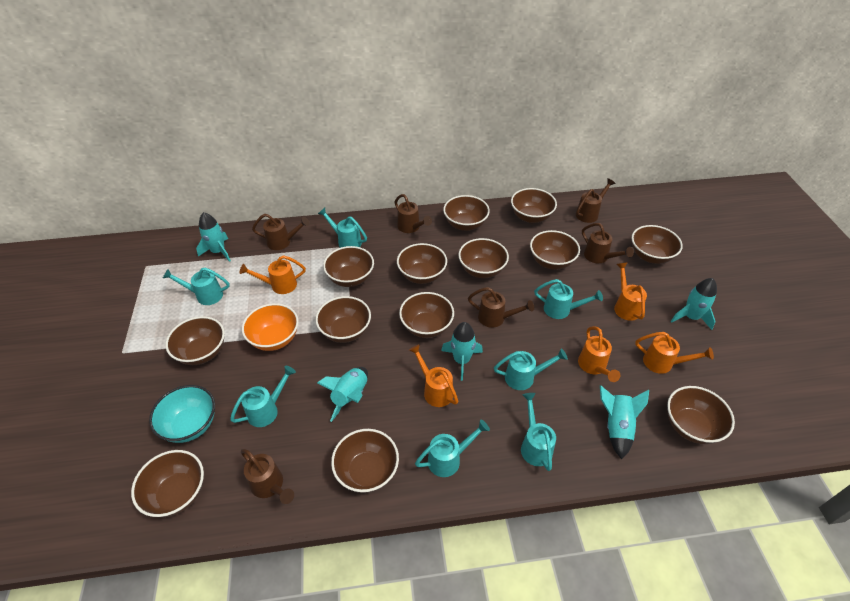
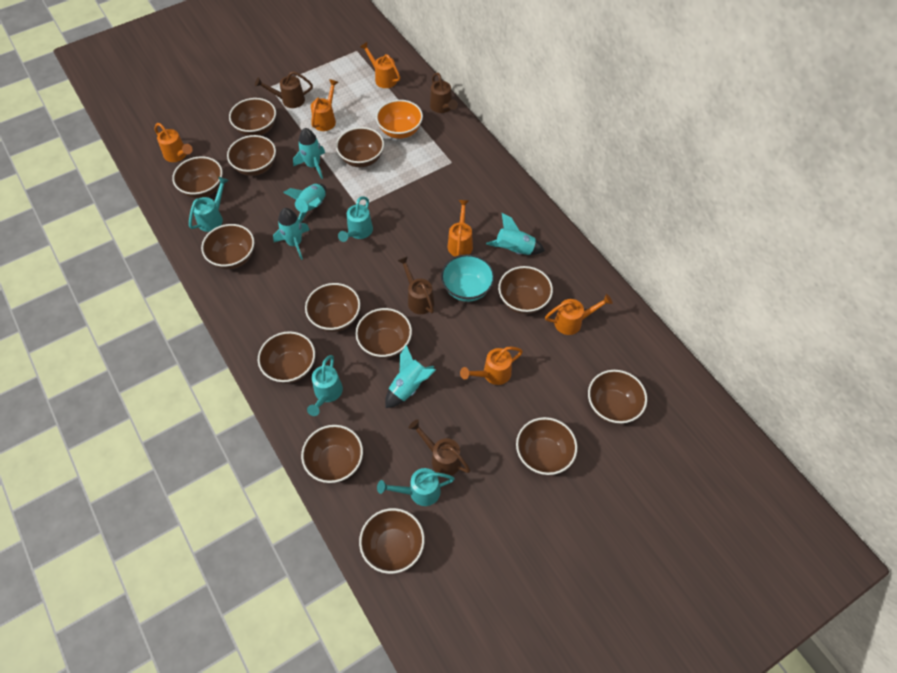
brown watering can: 6 -> 4
orange watering can: 5 -> 6
turquoise watering can: 7 -> 4

